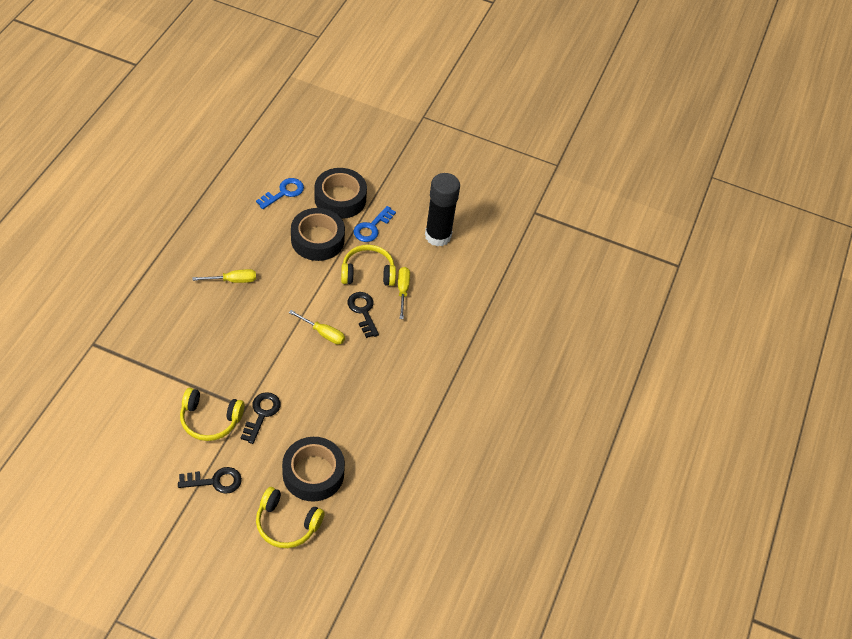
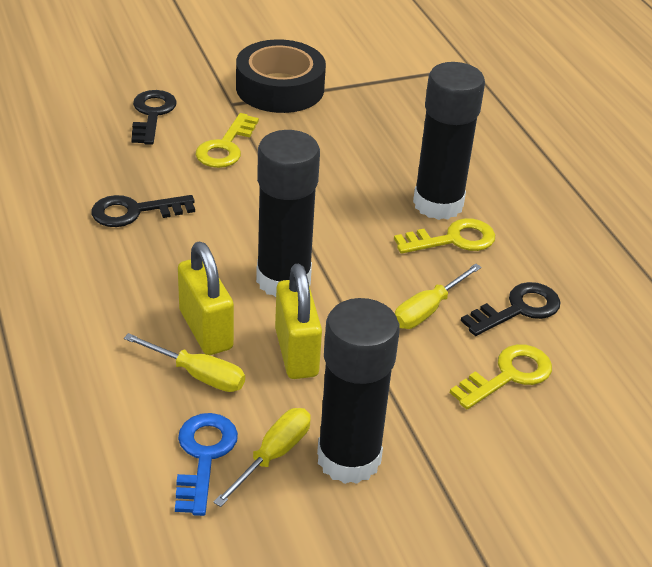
black glue stick: 1 -> 3
black tape: 3 -> 1
blue key: 2 -> 1
yellow headphones: 3 -> 0
yellow key: 0 -> 3
yellow padlock: 0 -> 2

